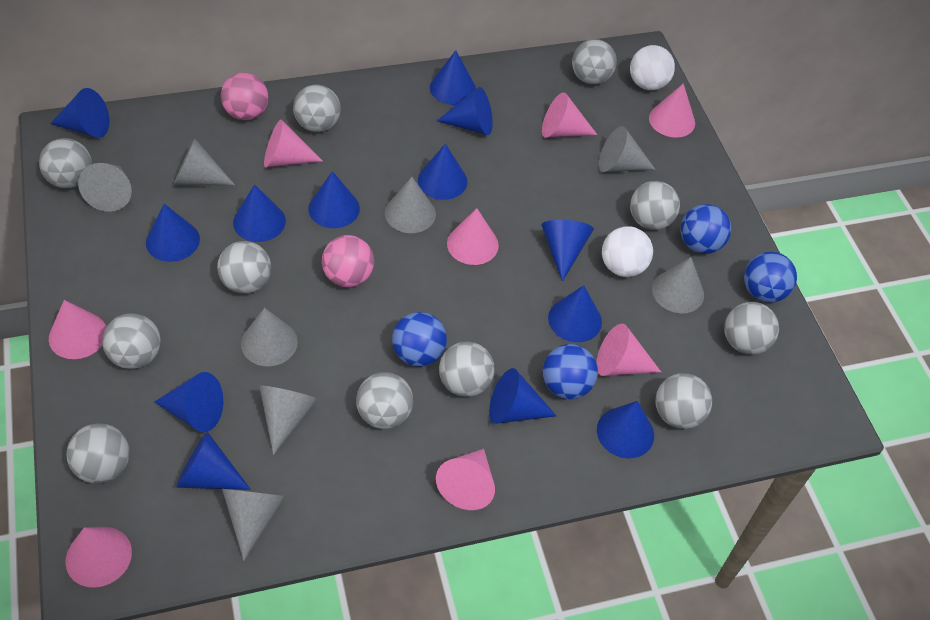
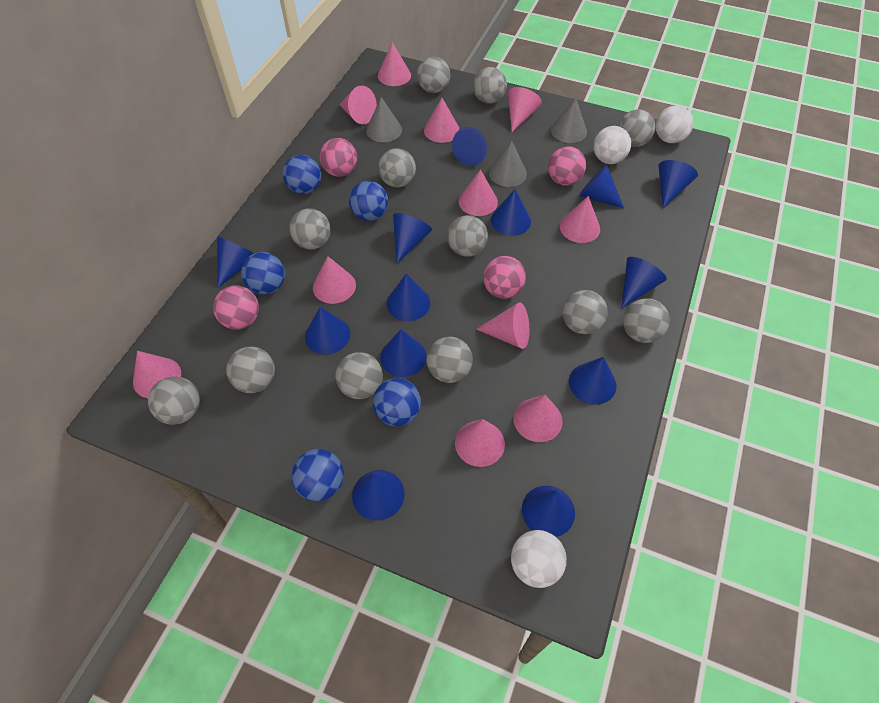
blue ball: 4 -> 5
grey ball: 11 -> 12
grey cone: 8 -> 3
pink ball: 2 -> 4
pink cone: 8 -> 11
white ball: 2 -> 3

